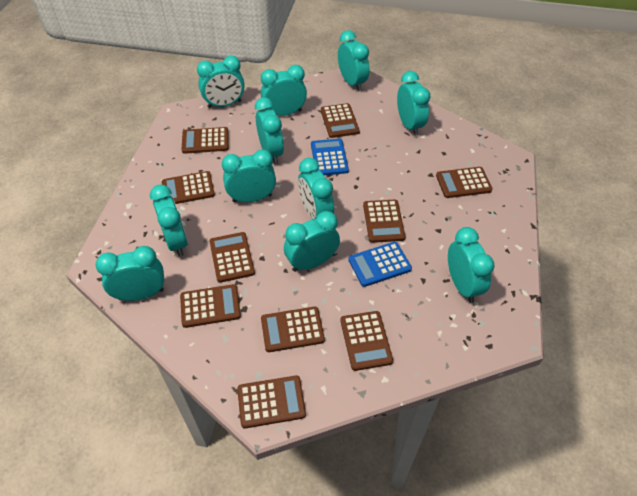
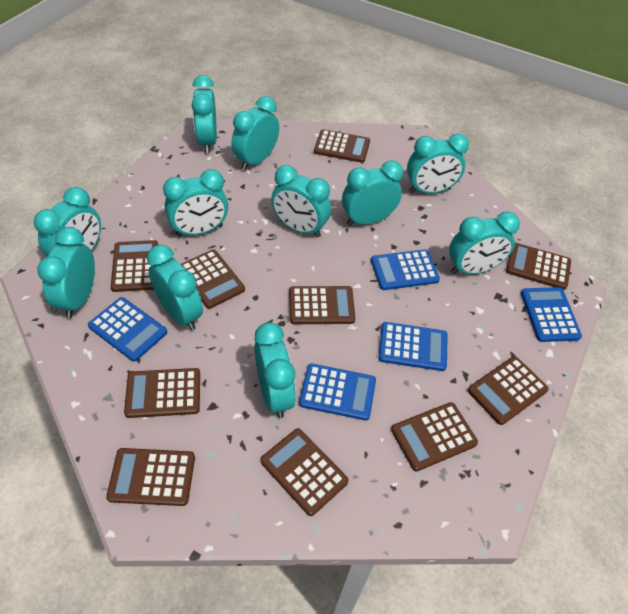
blue calculator: 2 -> 5

